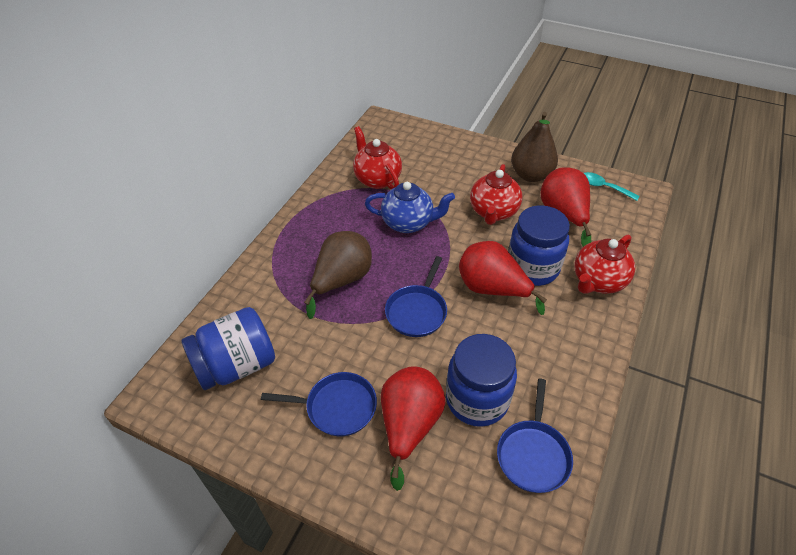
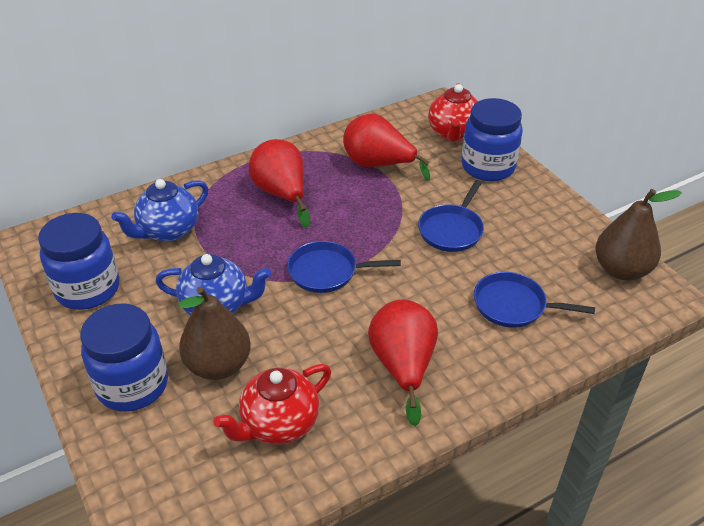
blue teapot: 1 -> 2
red teapot: 3 -> 2
turquoise spoon: 1 -> 0

